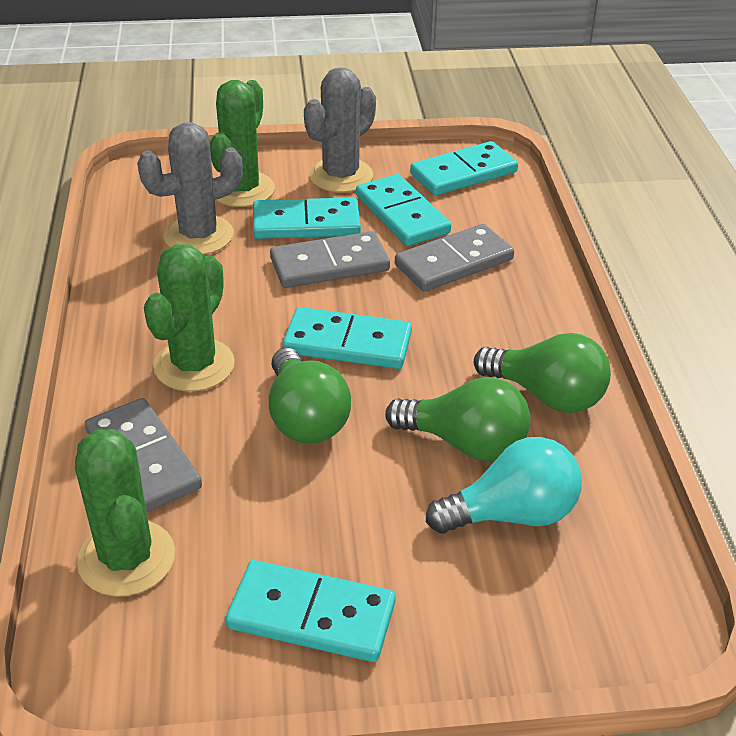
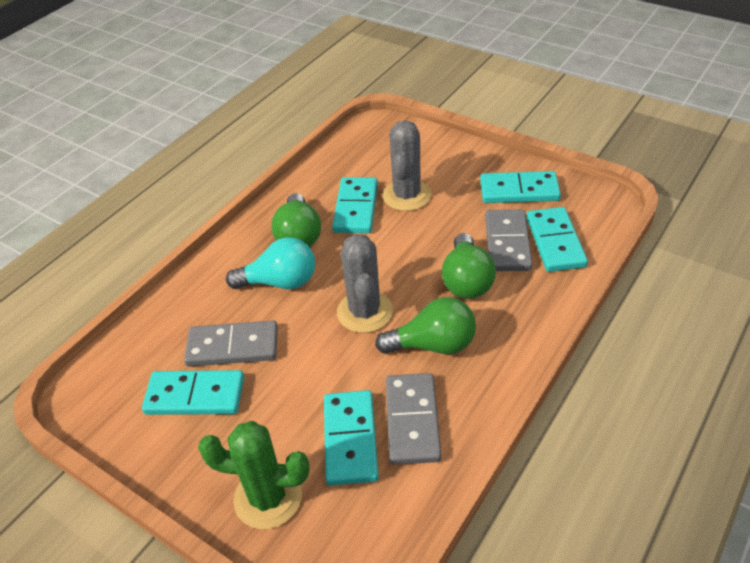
green cactus: 3 -> 1

